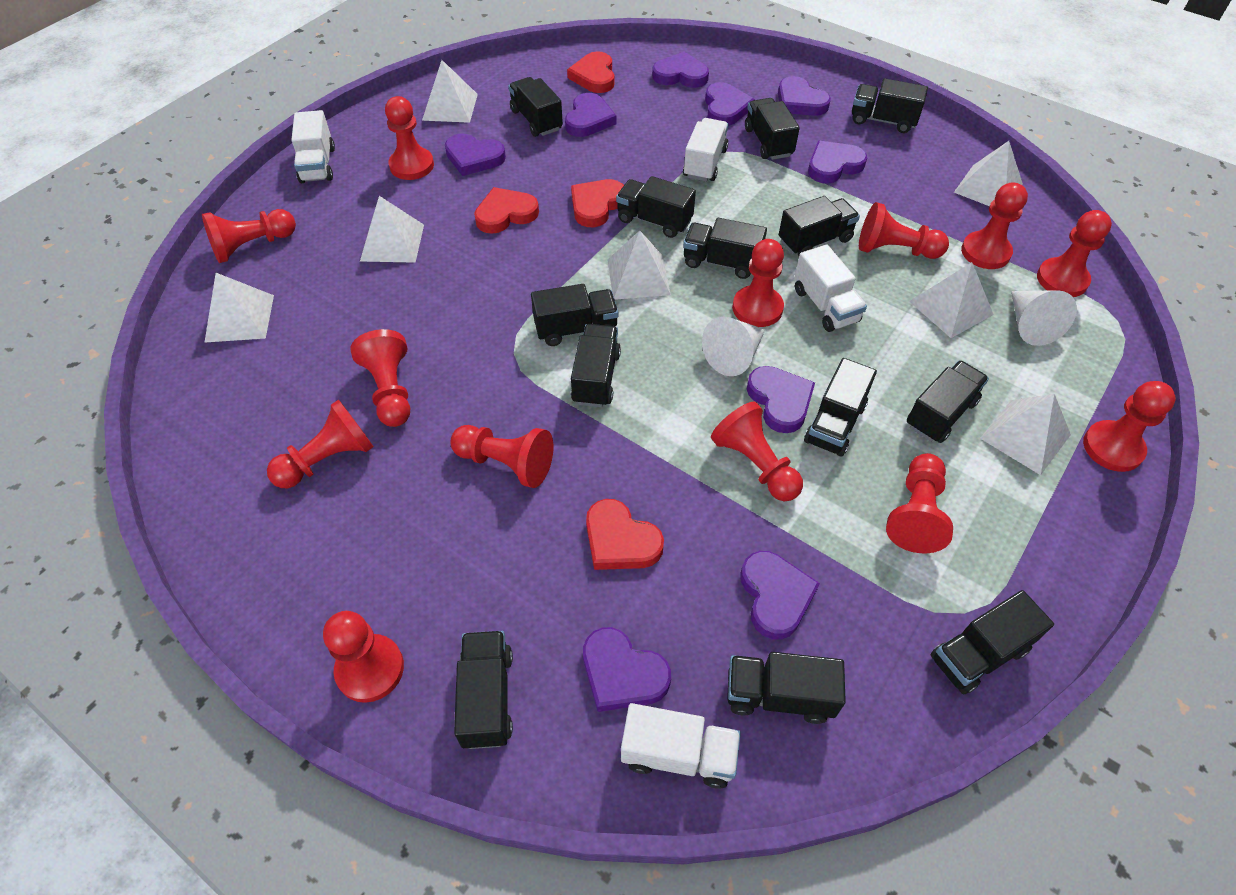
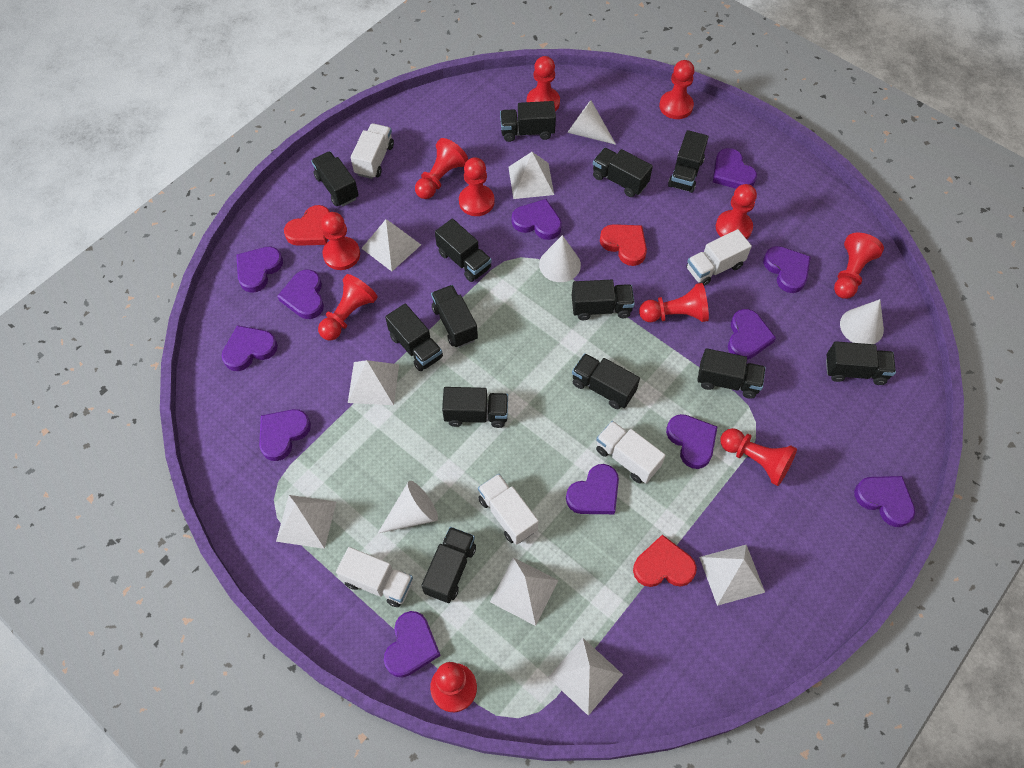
purple heart: 9 -> 12
red heart: 4 -> 3
red pawn: 13 -> 11
white cone: 2 -> 4
white truck: 4 -> 5

